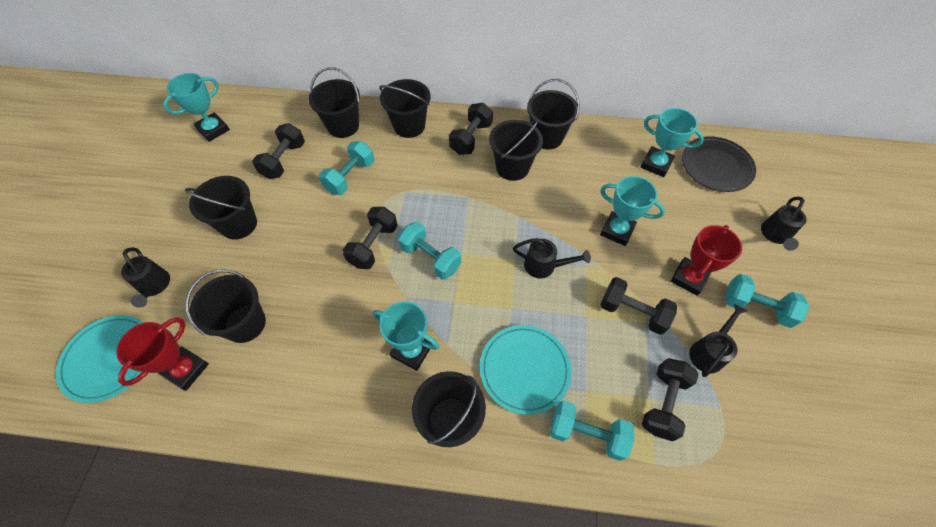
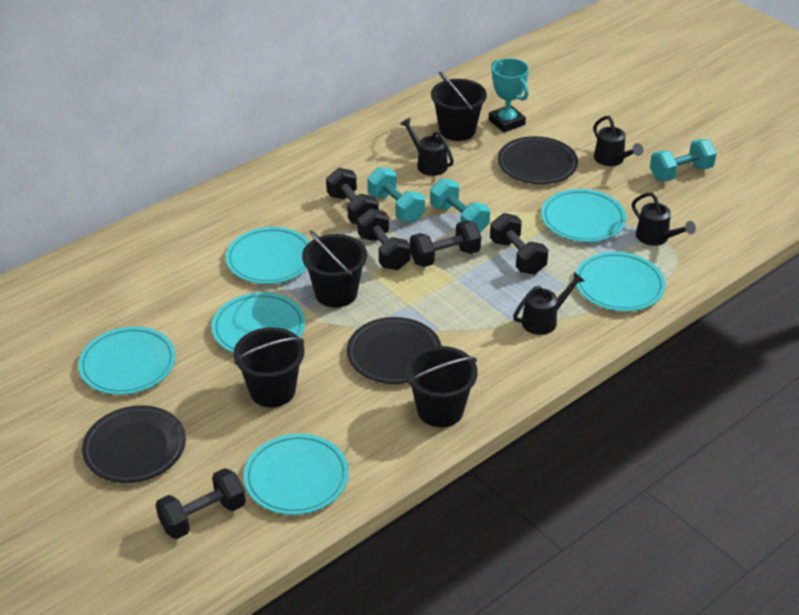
black bucket: 7 -> 4
black plate: 1 -> 3
red trophy: 2 -> 0
turquoise dumbbell: 4 -> 3
turquoise plate: 2 -> 6
turquoise trophy: 4 -> 1

